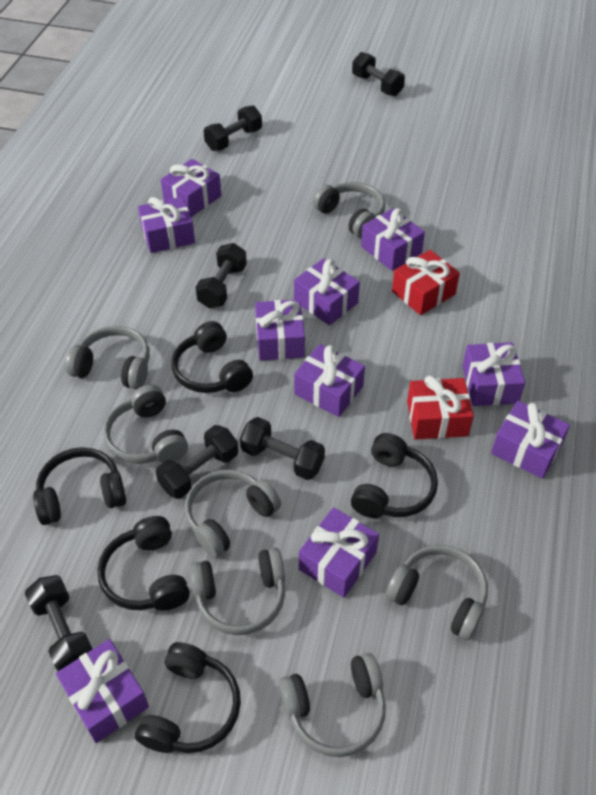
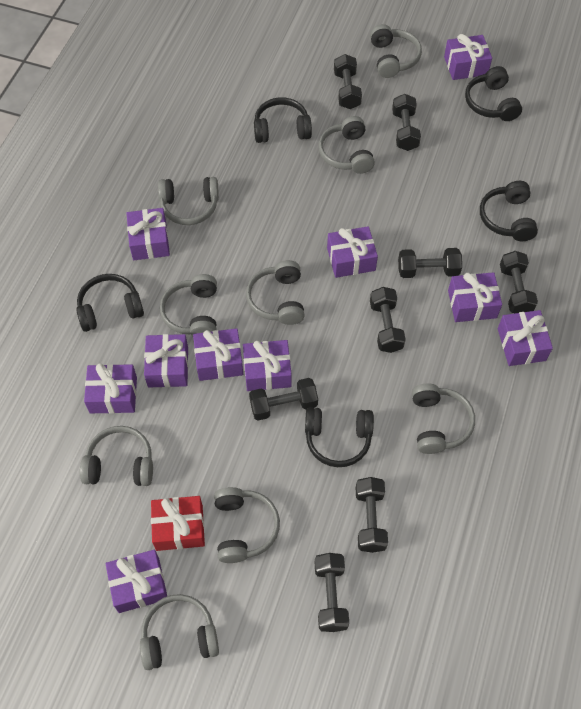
black dumbbell: 6 -> 8
grey headphones: 7 -> 9
red gift: 2 -> 1

